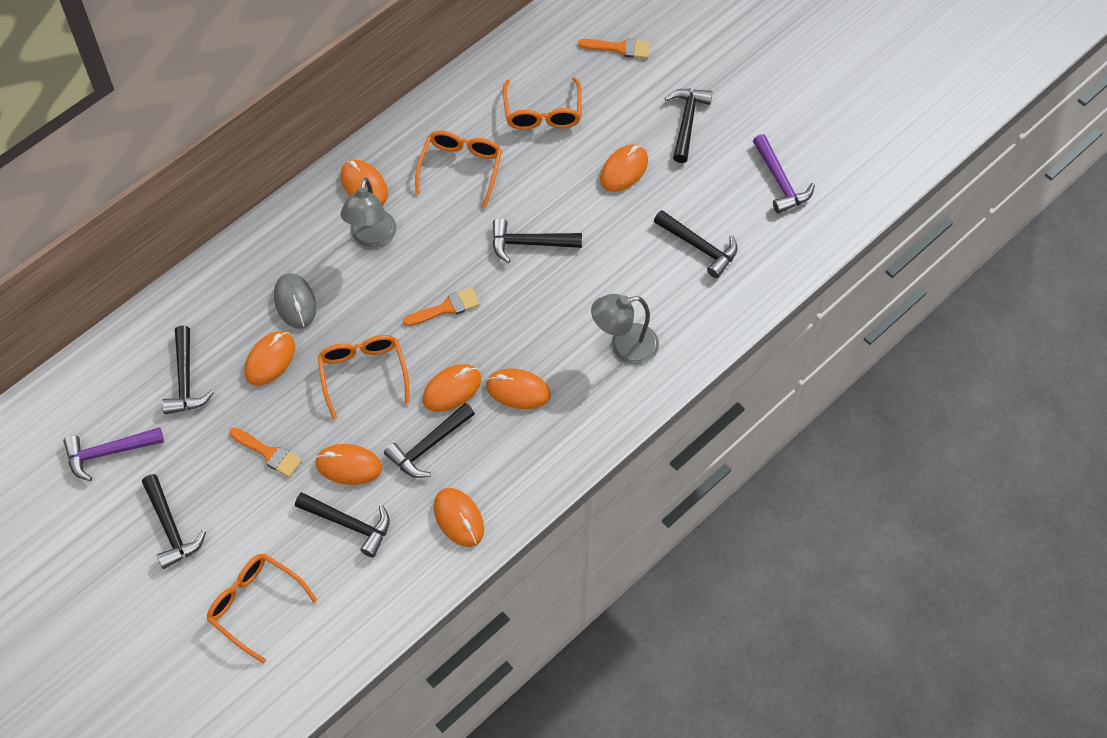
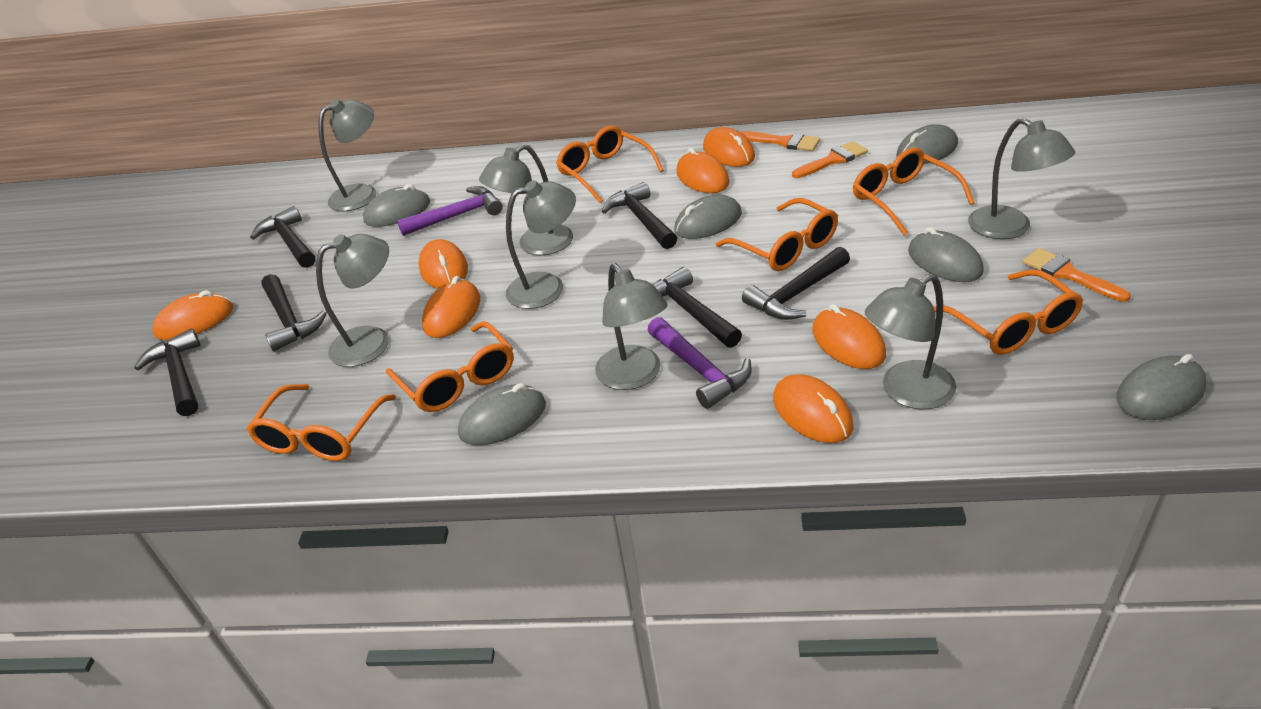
black hammer: 7 -> 6
grey lamp: 2 -> 7
grey mouse: 1 -> 6
orange glasses: 4 -> 6

